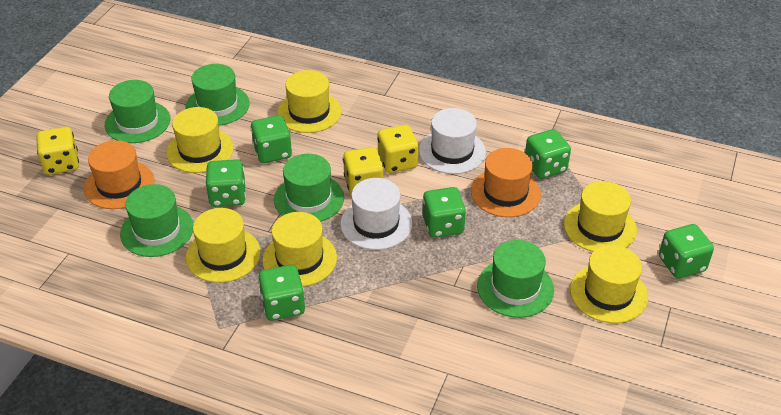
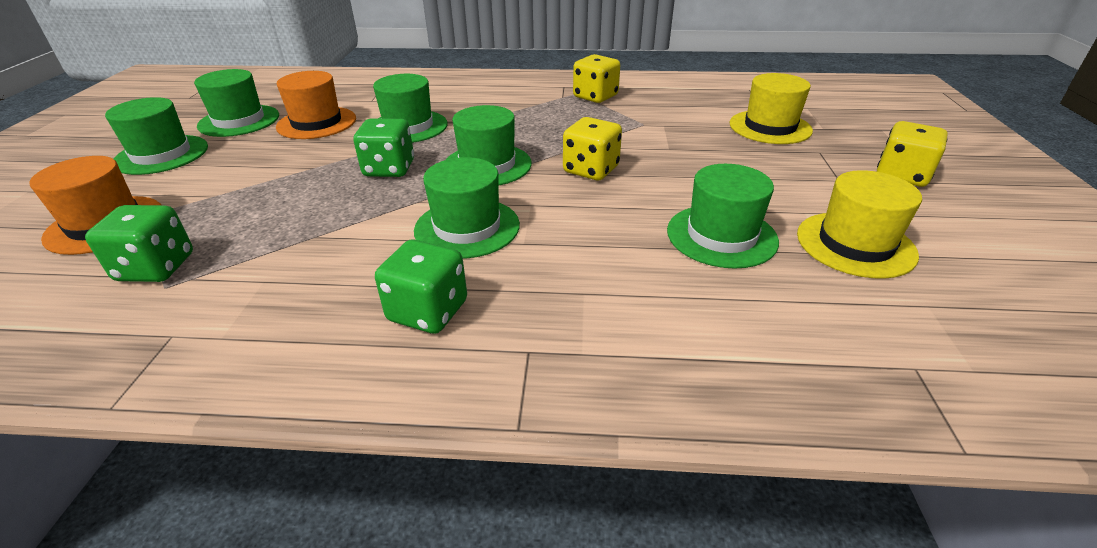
green dice: 6 -> 3
green hat: 5 -> 6
white hat: 2 -> 0
yellow hat: 6 -> 2

